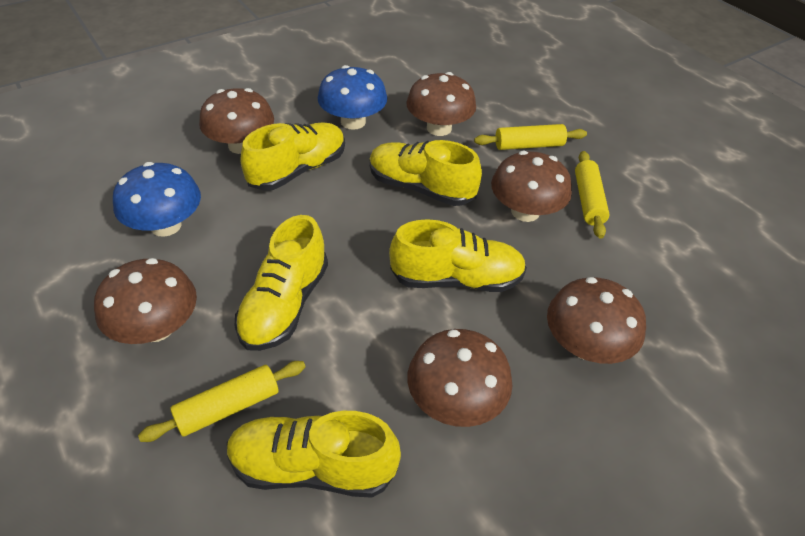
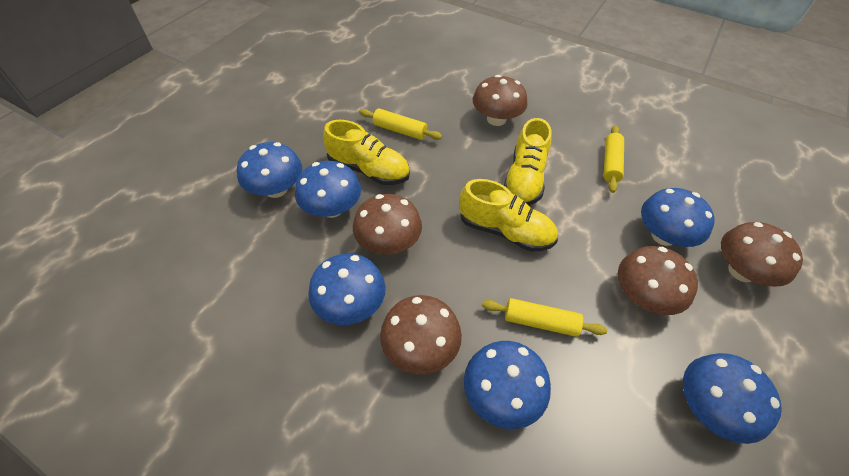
blue mushroom: 2 -> 6
brown mushroom: 6 -> 5
yellow shoe: 5 -> 3

